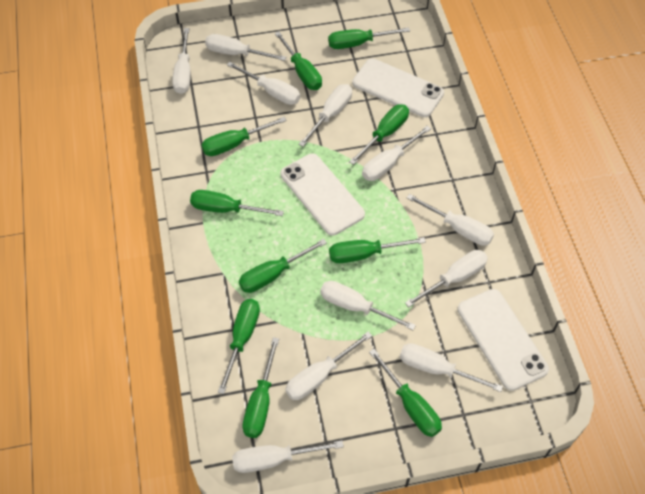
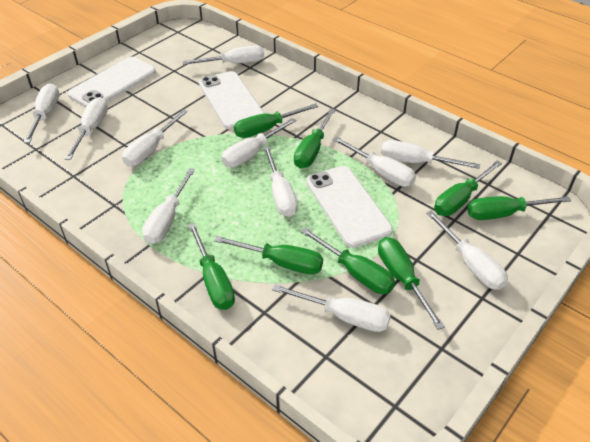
green screwdriver: 10 -> 8

